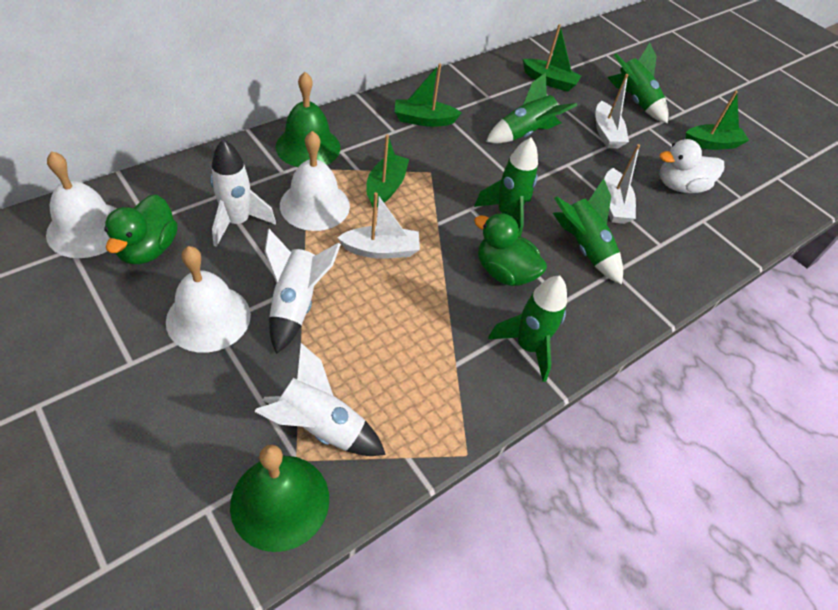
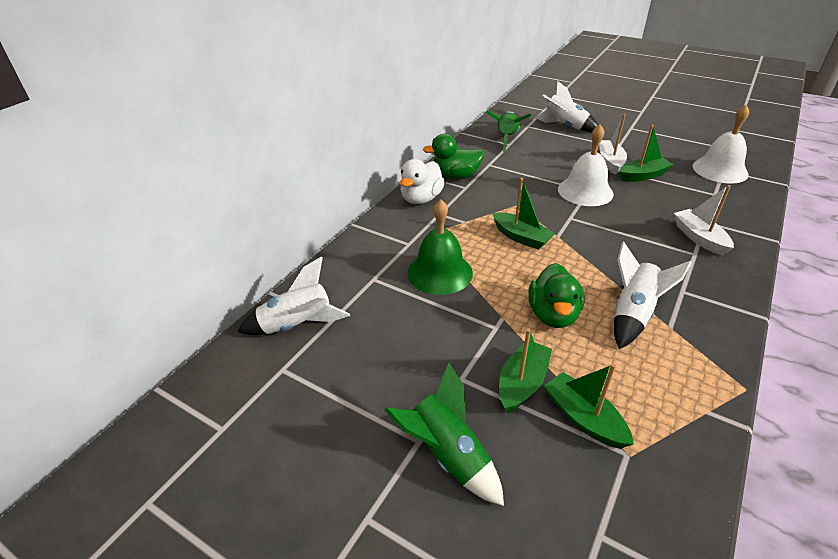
green bell: 2 -> 1
green rocket: 5 -> 2
white bell: 3 -> 2
white boat: 3 -> 2

